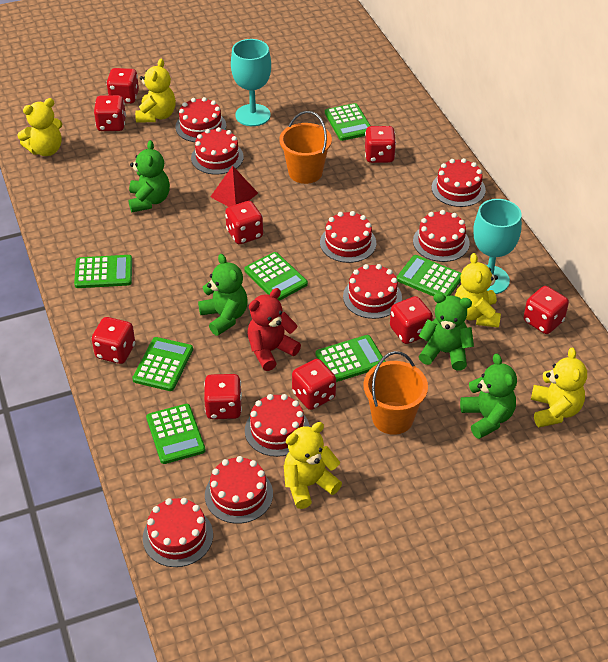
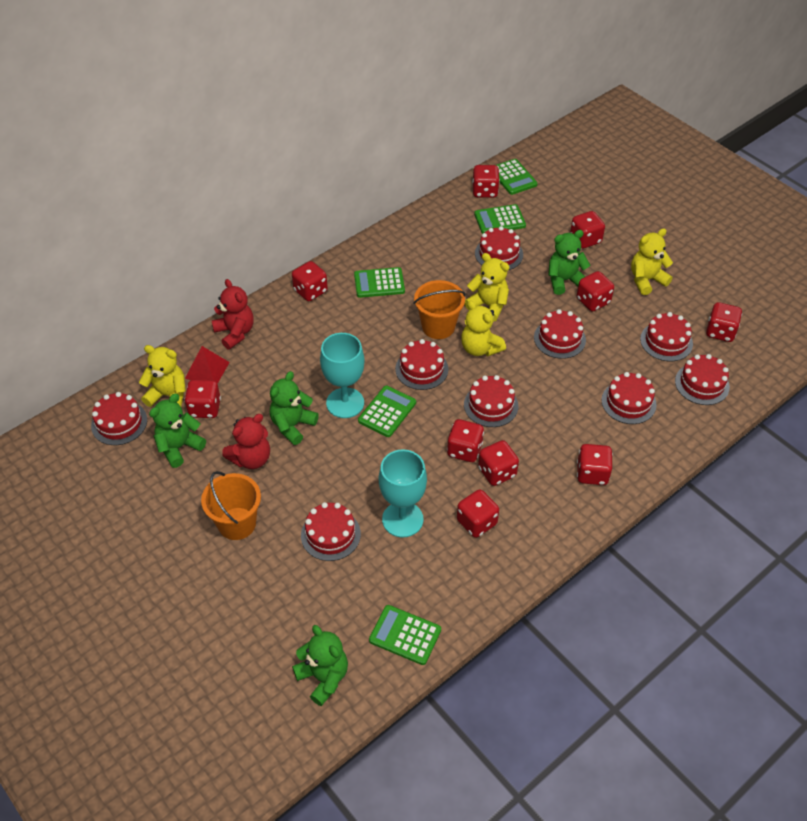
green calculator: 7 -> 5
red dice: 9 -> 10
red teddy bear: 1 -> 2
yellow teddy bear: 5 -> 4

